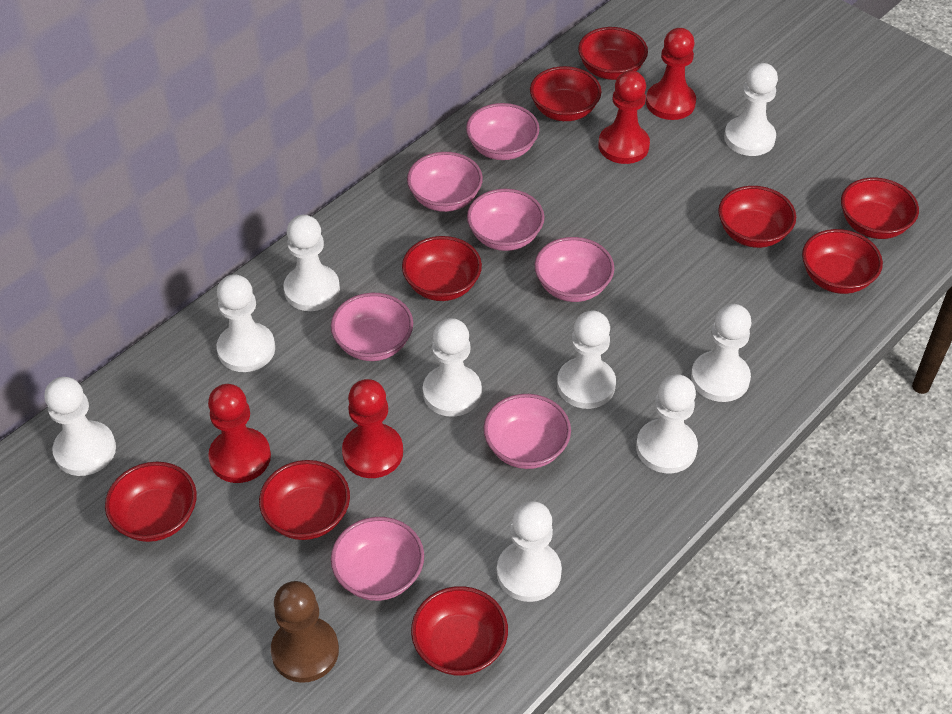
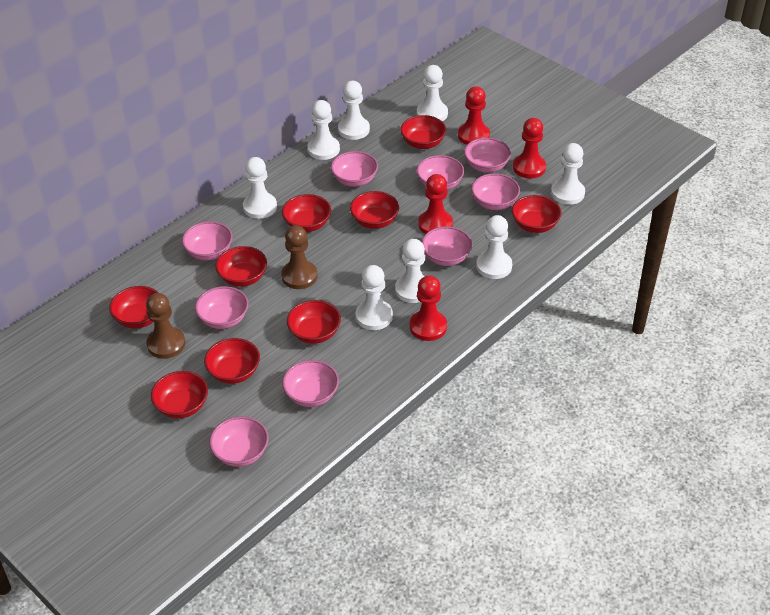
brown pawn: 1 -> 2
pink bowl: 7 -> 9
white pawn: 9 -> 8

